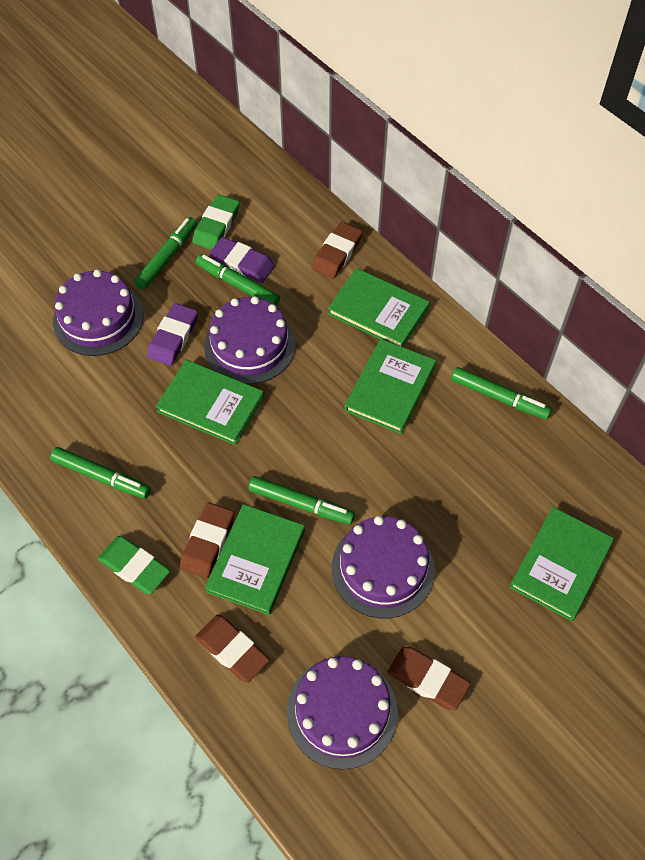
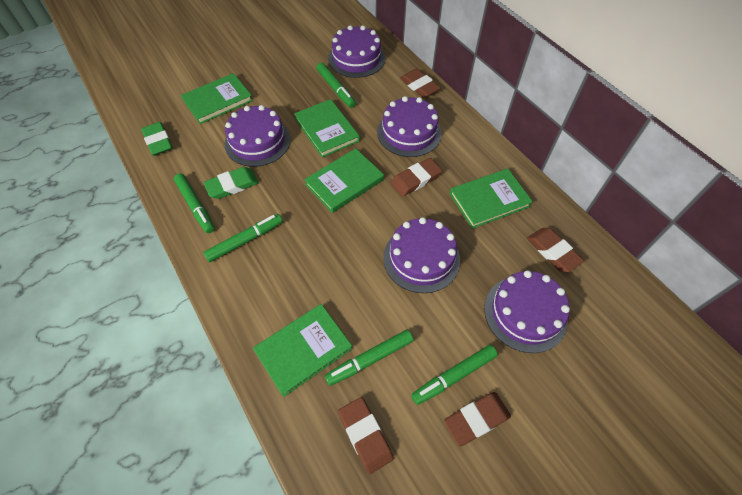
brown eraser: 4 -> 5
purple cake: 4 -> 5
purple eraser: 2 -> 0

